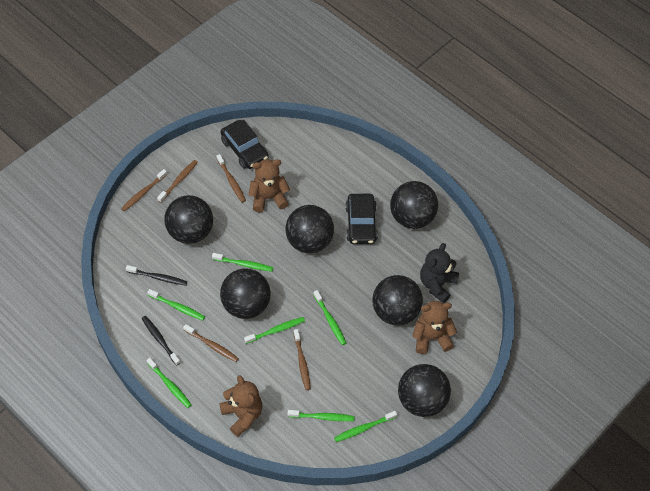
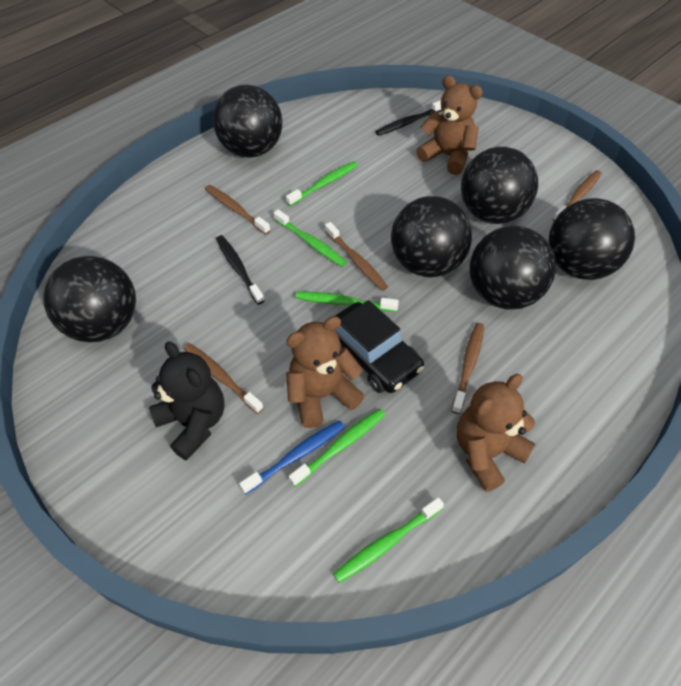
black car: 2 -> 1
blue toothbrush: 0 -> 1
green toothbrush: 7 -> 5

